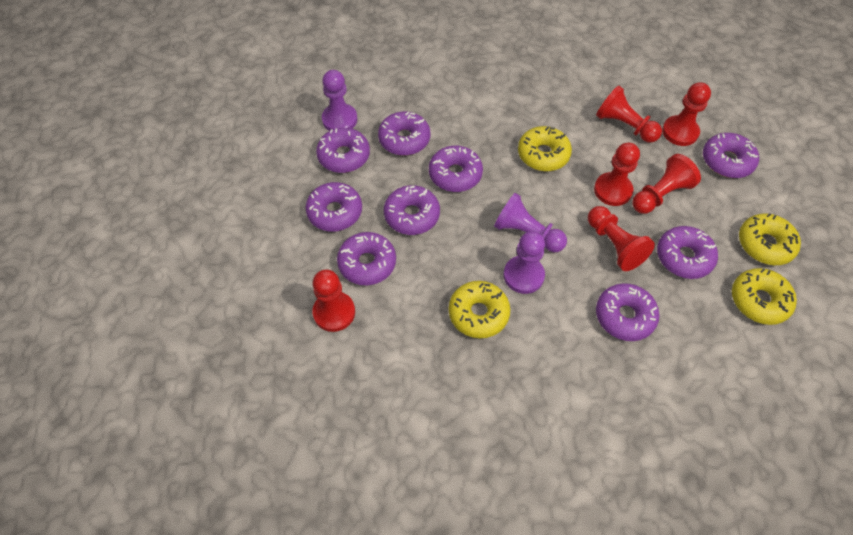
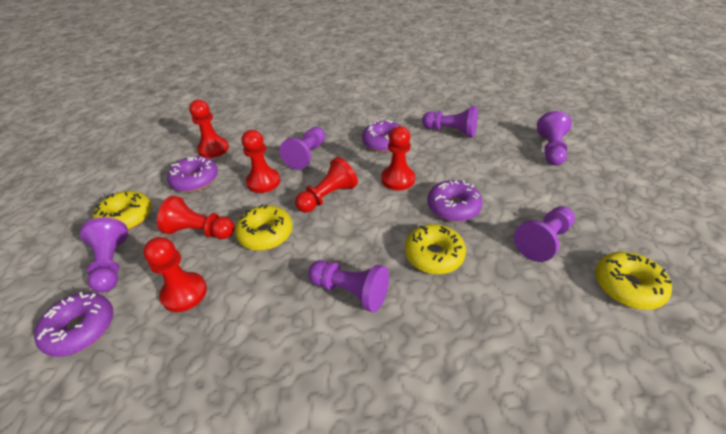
purple donut: 9 -> 4
purple pawn: 3 -> 6

